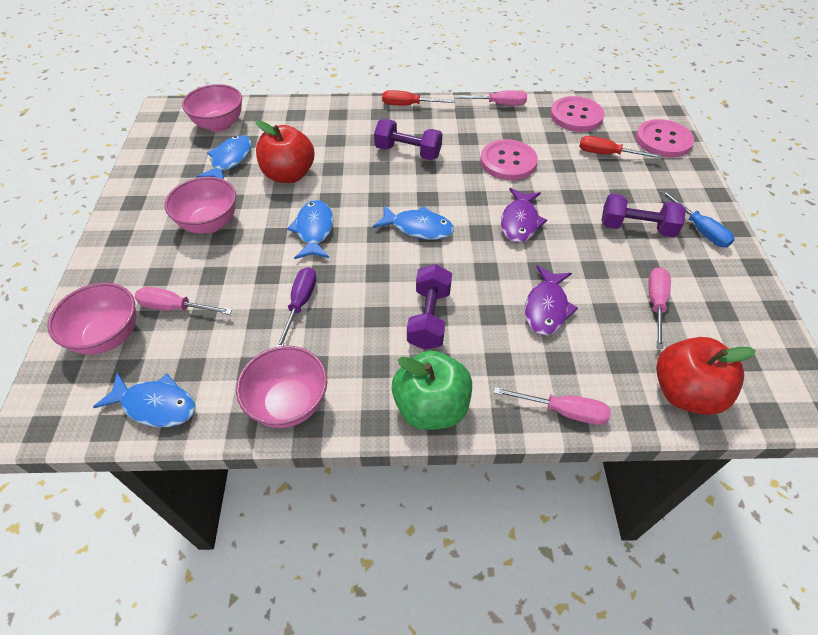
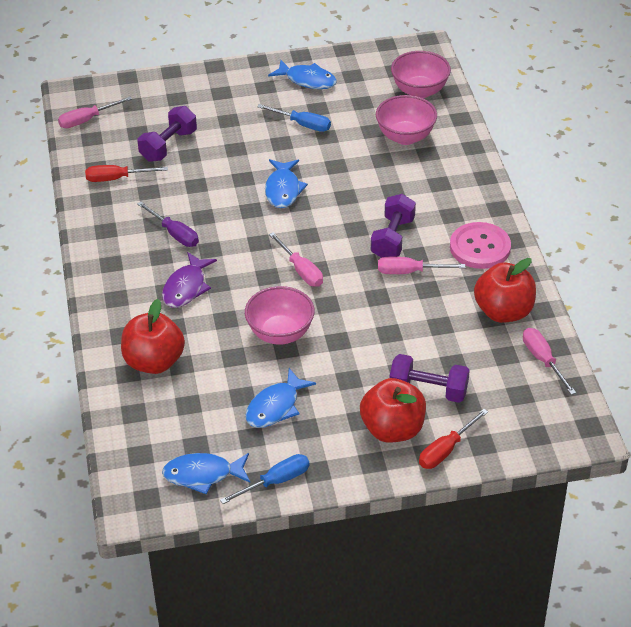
blue screwdriver: 1 -> 2
green apple: 1 -> 0
pink bowl: 4 -> 3
pink button: 3 -> 1
purple fish: 2 -> 1
red apple: 2 -> 3

